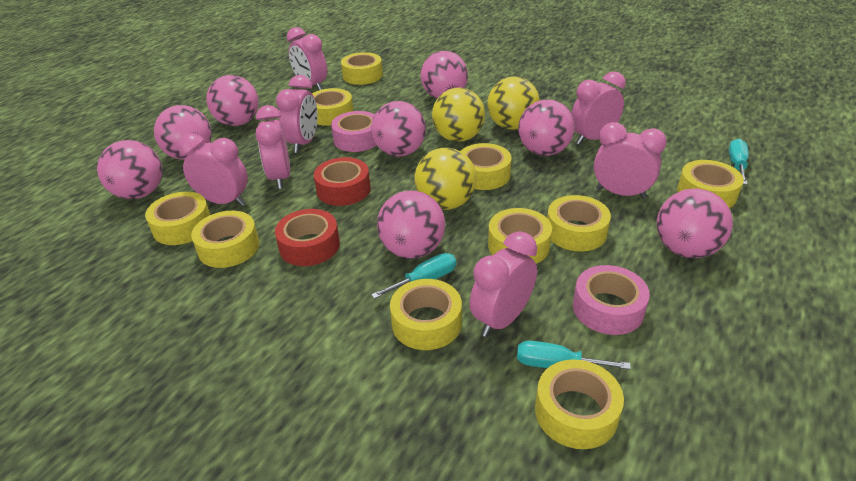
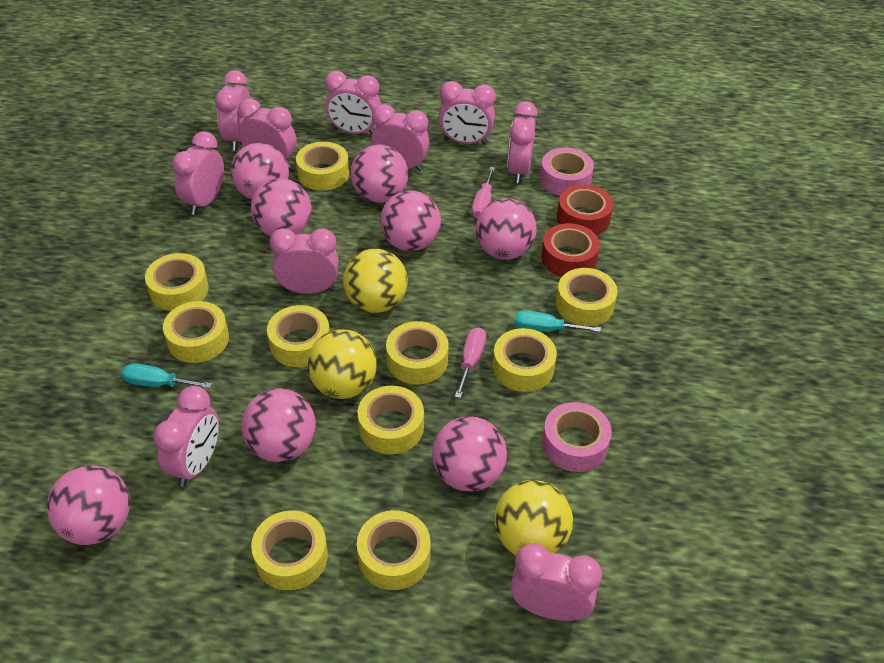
pink clock: 7 -> 10
pink screwdriver: 0 -> 2
turquoise screwdriver: 3 -> 2

